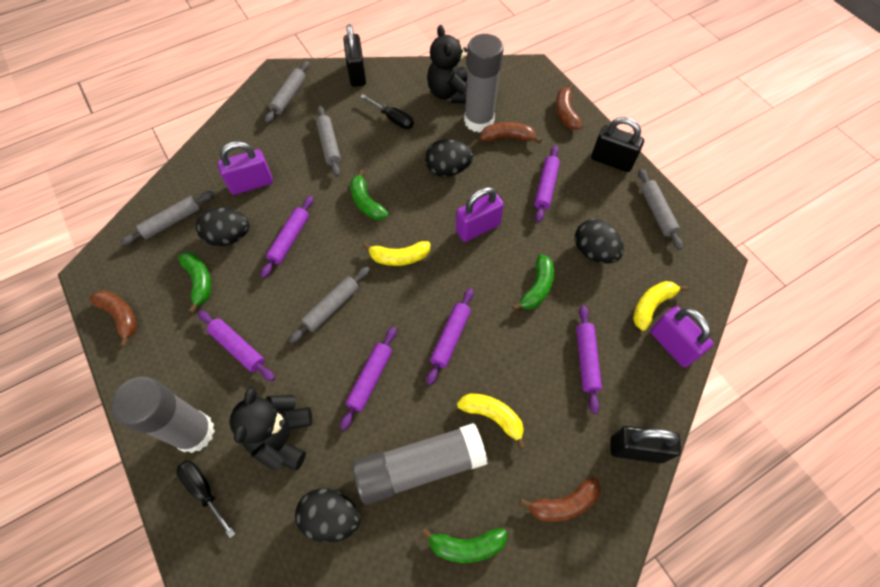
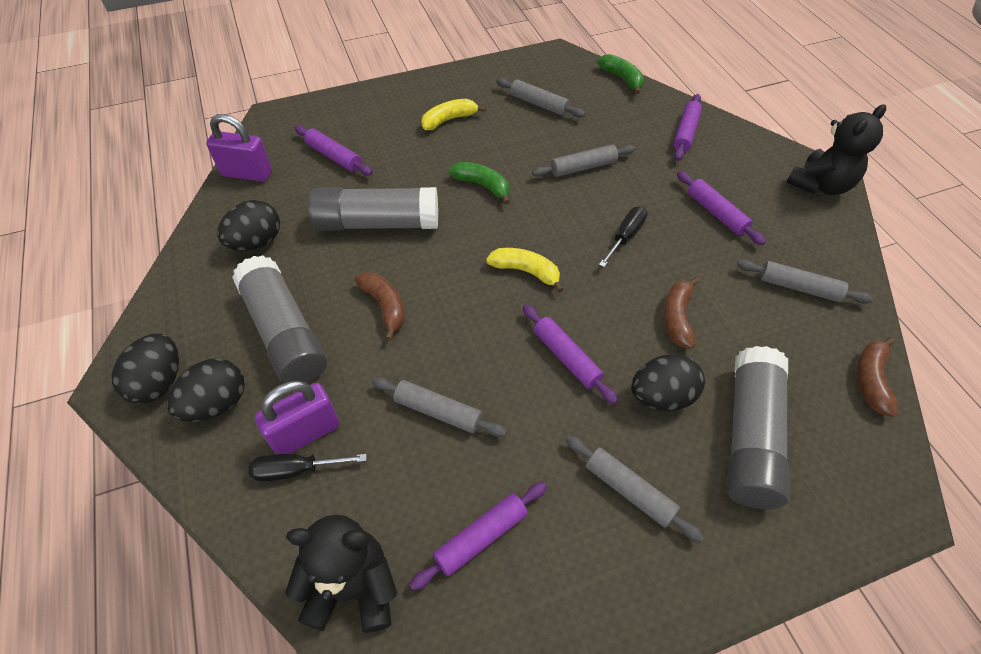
black padlock: 3 -> 0
brown banana: 4 -> 3
green banana: 4 -> 2
purple padlock: 3 -> 2
purple rolling pin: 6 -> 5
yellow banana: 3 -> 2

